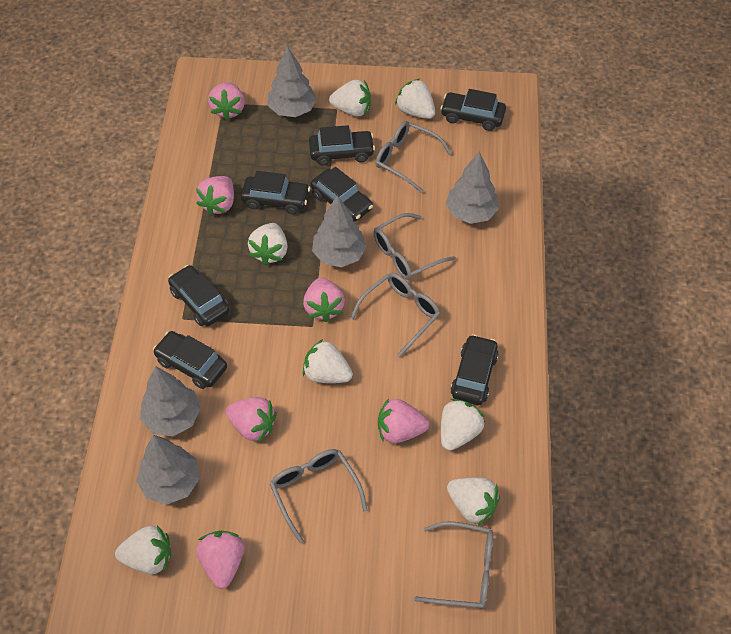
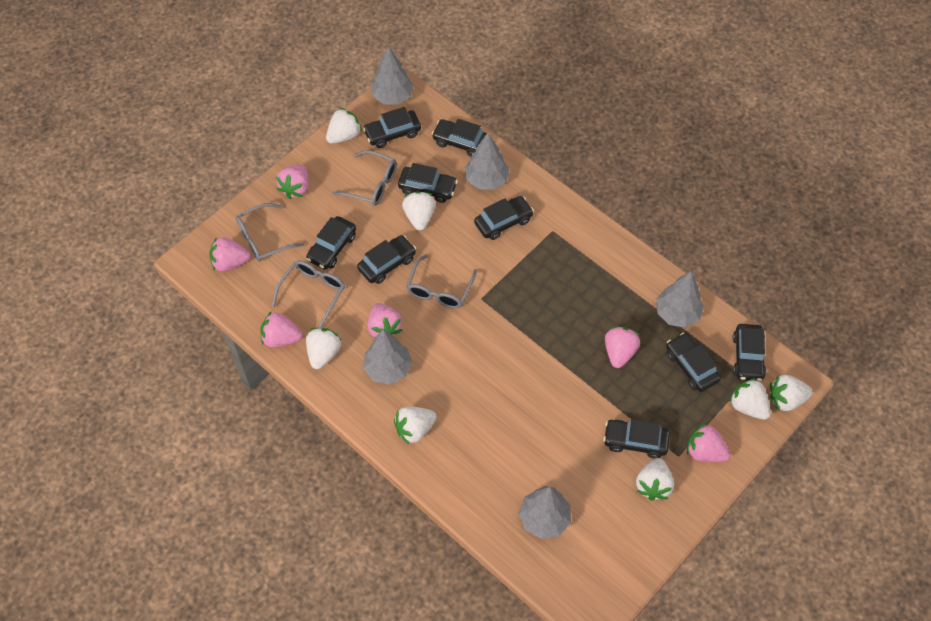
black car: 7 -> 9
grey glasses: 5 -> 4

